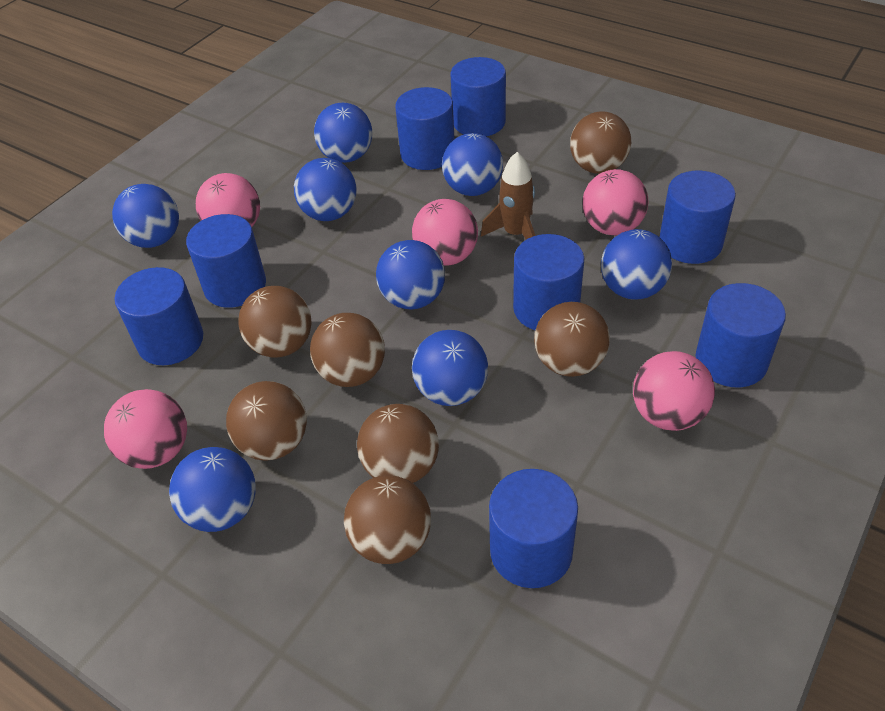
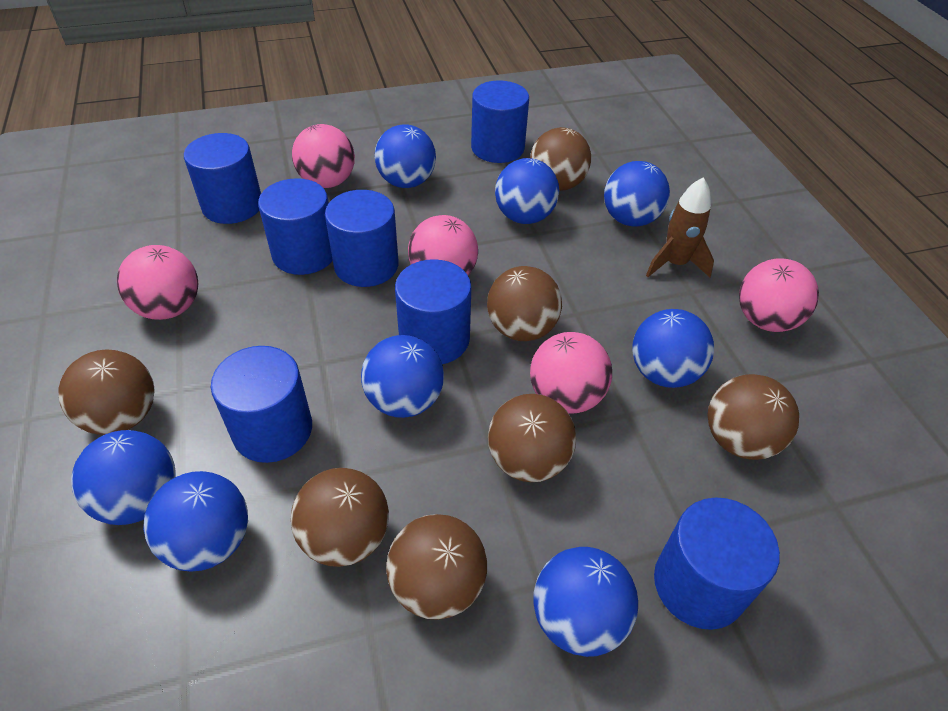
blue cylinder: 8 -> 7

